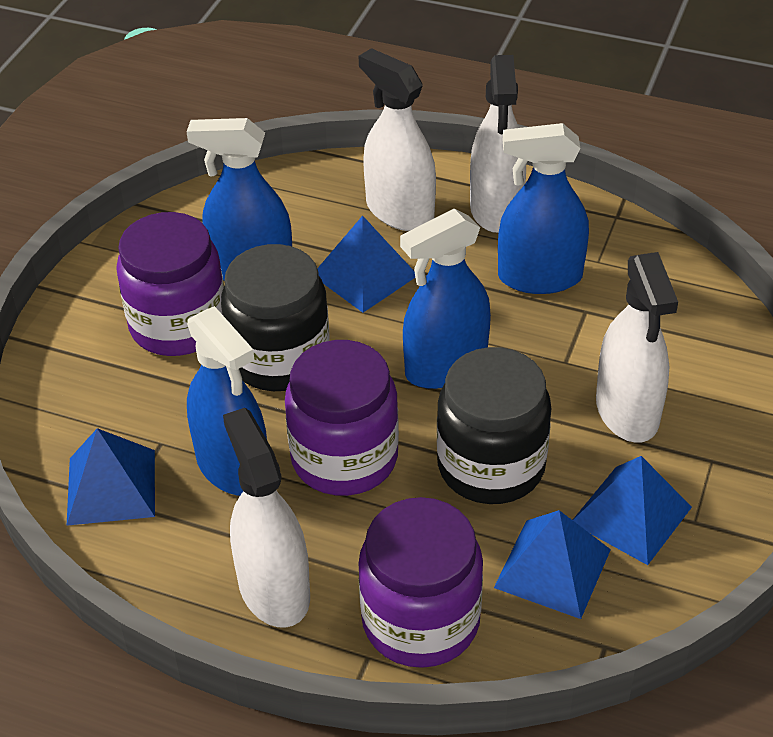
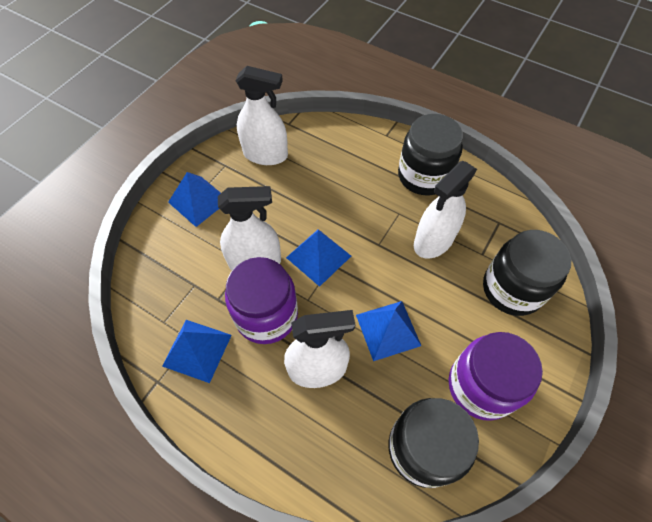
black jar: 2 -> 3
blue spray bottle: 4 -> 0
purple jar: 3 -> 2

